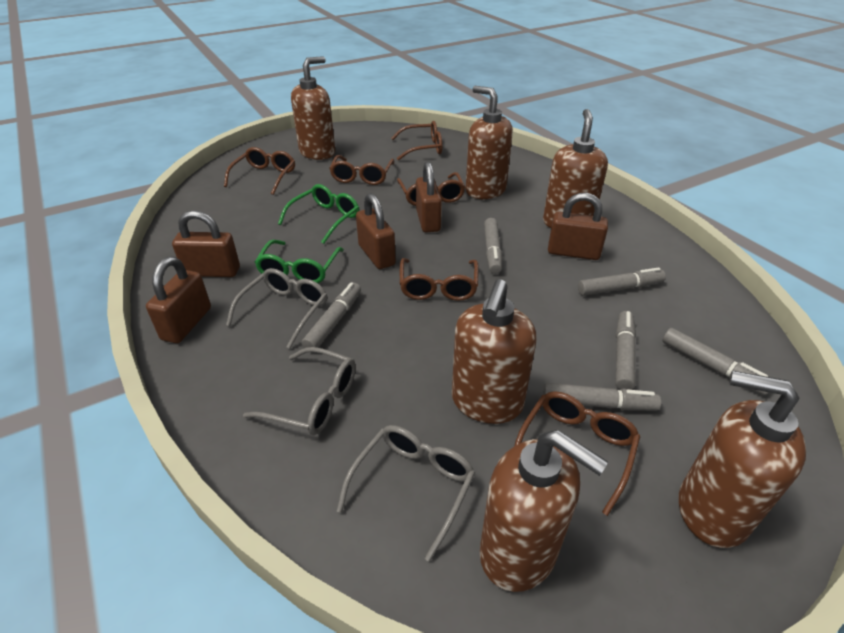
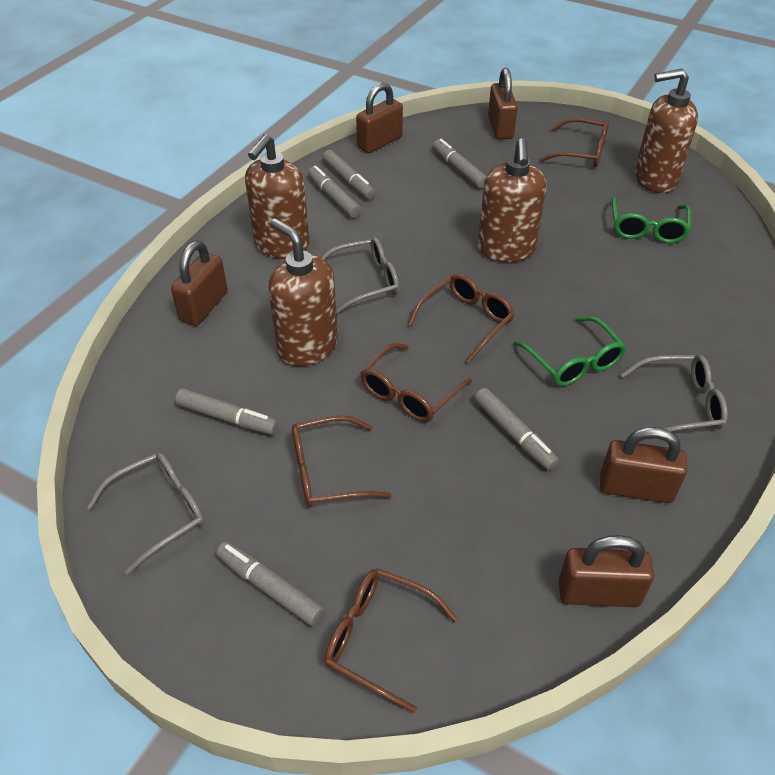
brown glasses: 6 -> 5
brown soap dispenser: 6 -> 4

